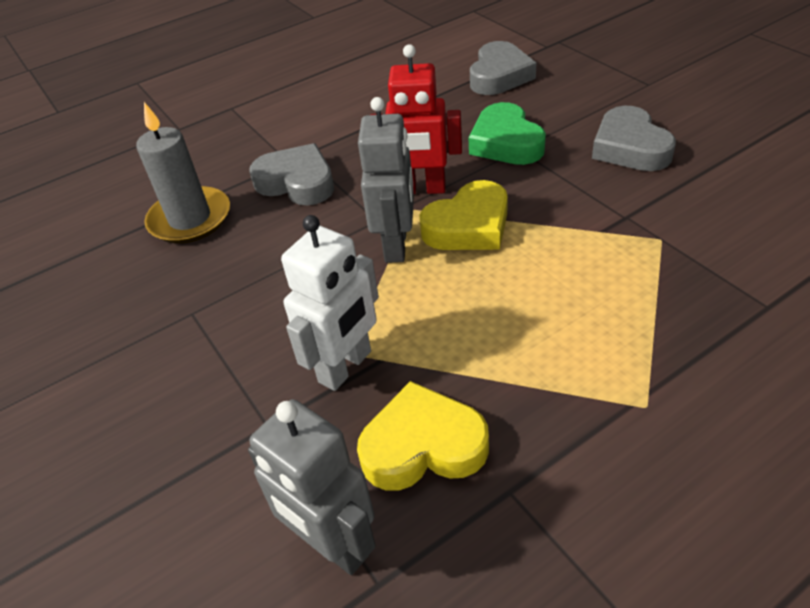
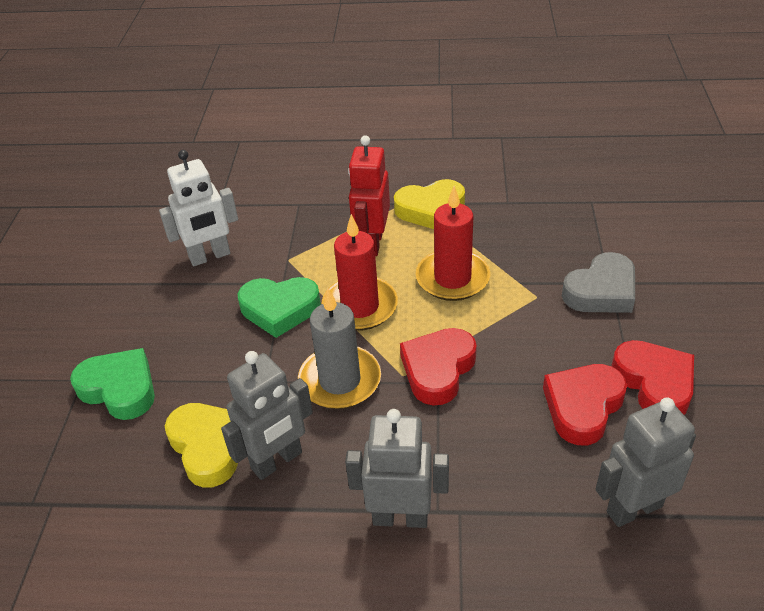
green heart: 1 -> 2
grey heart: 3 -> 1
grey robot: 2 -> 3
red candle: 0 -> 2
red heart: 0 -> 3

